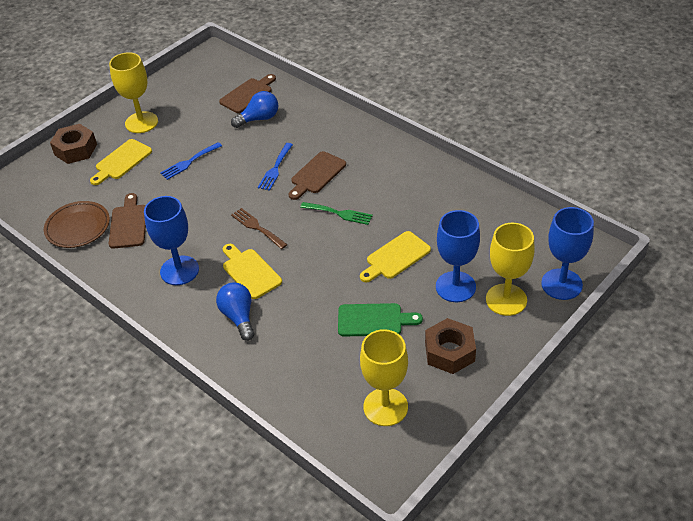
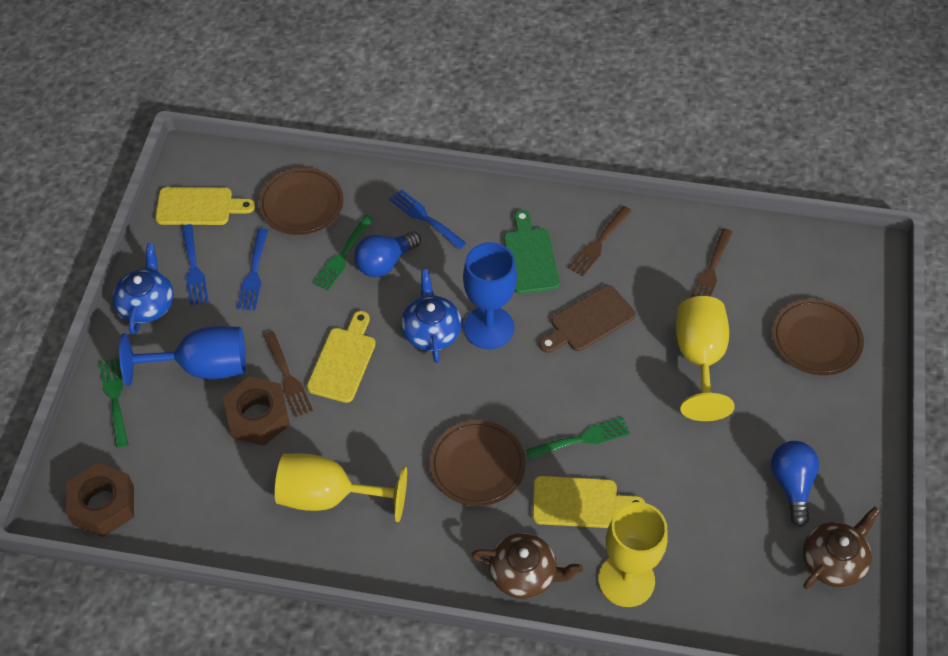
blue fork: 2 -> 3
blue goblet: 3 -> 2
blue teapot: 0 -> 2
brown cutting board: 3 -> 1
brown fork: 1 -> 3
brown plate: 1 -> 3
brown teapot: 0 -> 2
green fork: 1 -> 3

